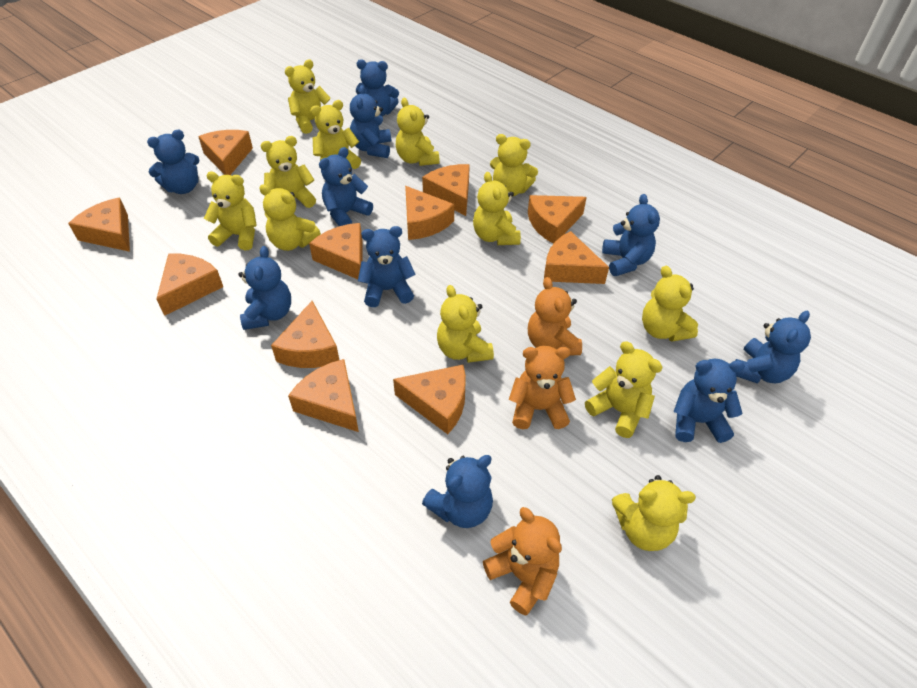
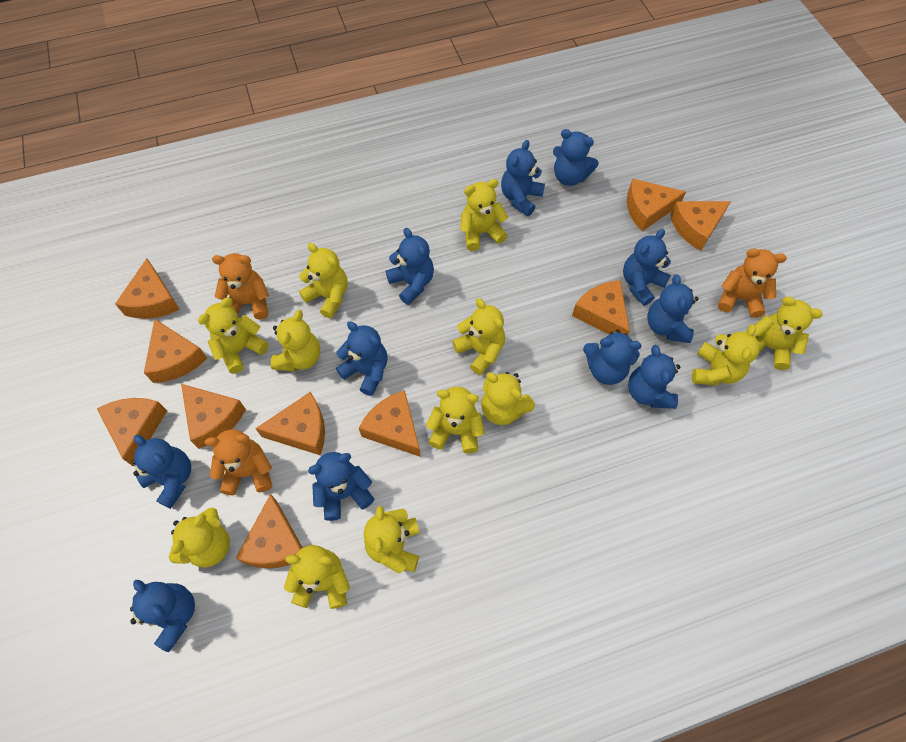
blue teddy bear: 10 -> 11
orange cheese: 11 -> 10

